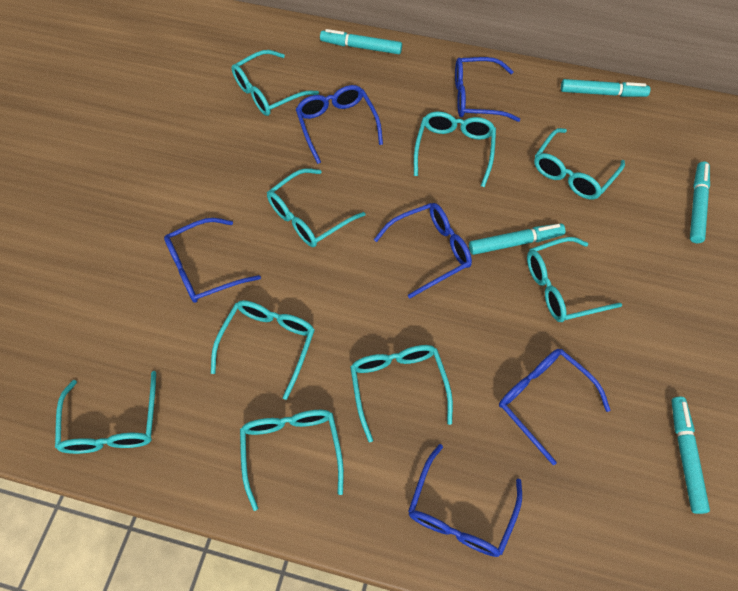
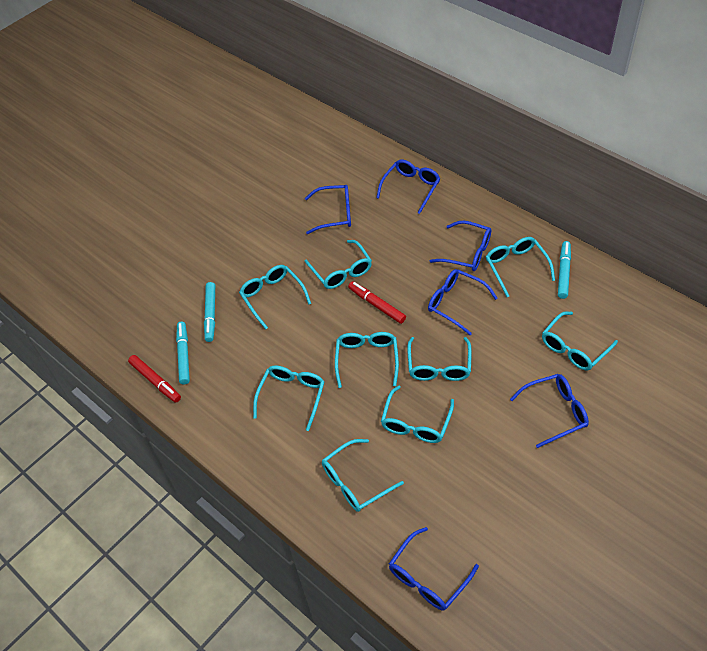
red marker: 0 -> 2
turquoise marker: 5 -> 3

